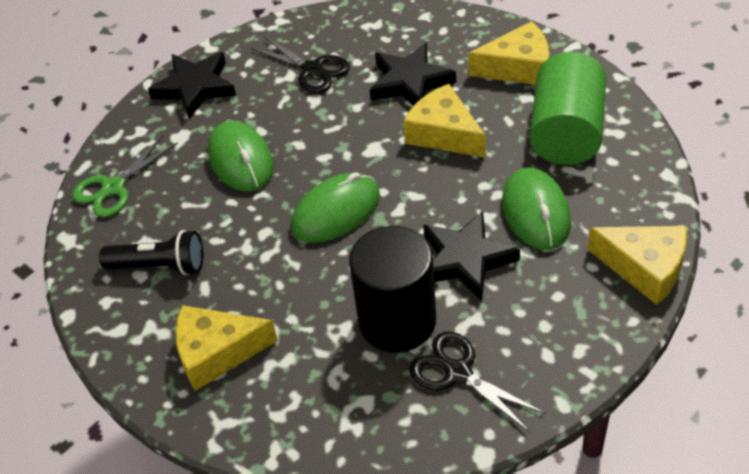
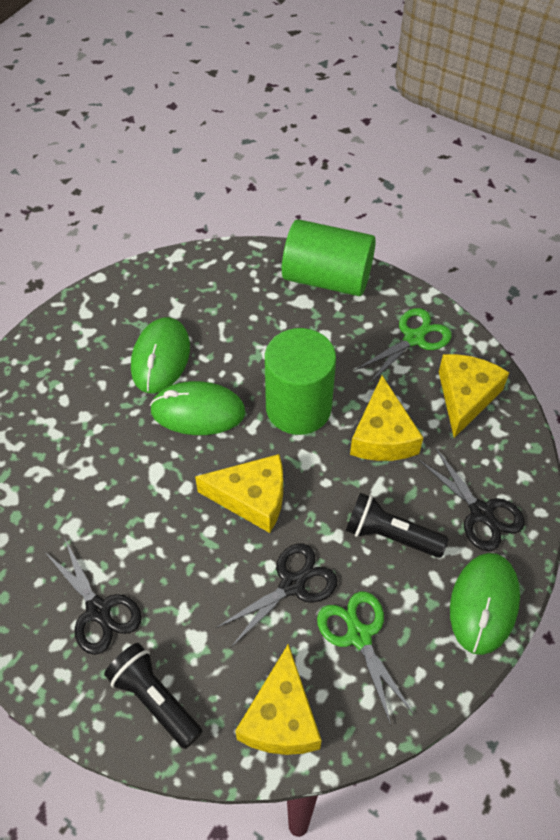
black cylinder: 1 -> 0
black flashlight: 1 -> 2
black scissors: 2 -> 3
black star: 3 -> 0
green cylinder: 1 -> 2
green scissors: 1 -> 2

